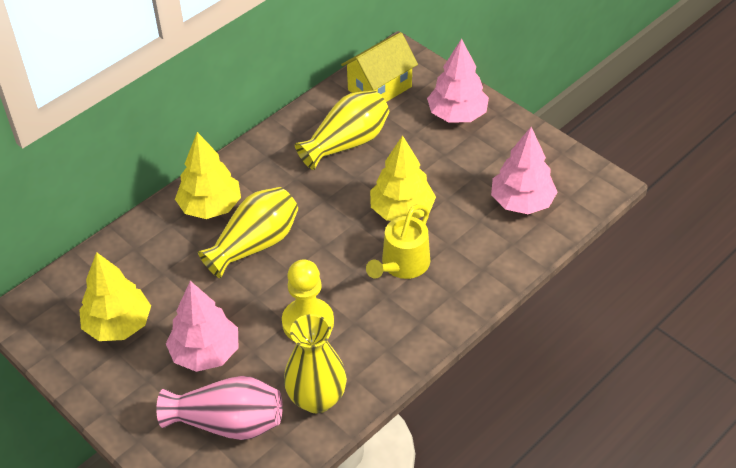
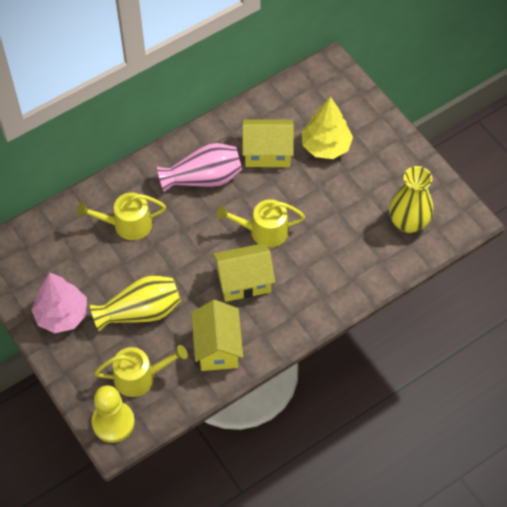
pink tree: 3 -> 1
yellow house: 1 -> 3
yellow tree: 3 -> 1
yellow vase: 3 -> 2
yellow watering can: 1 -> 3

